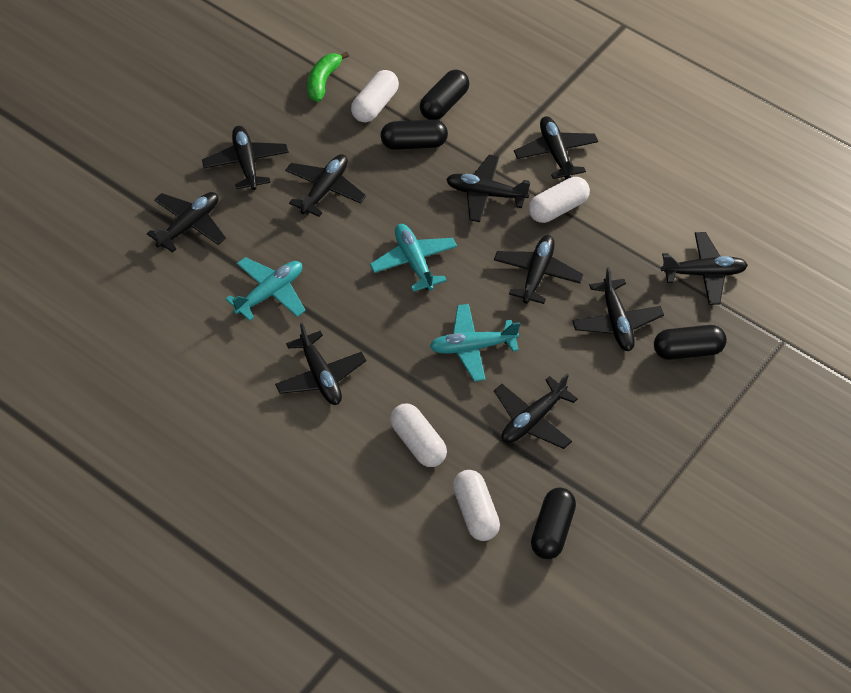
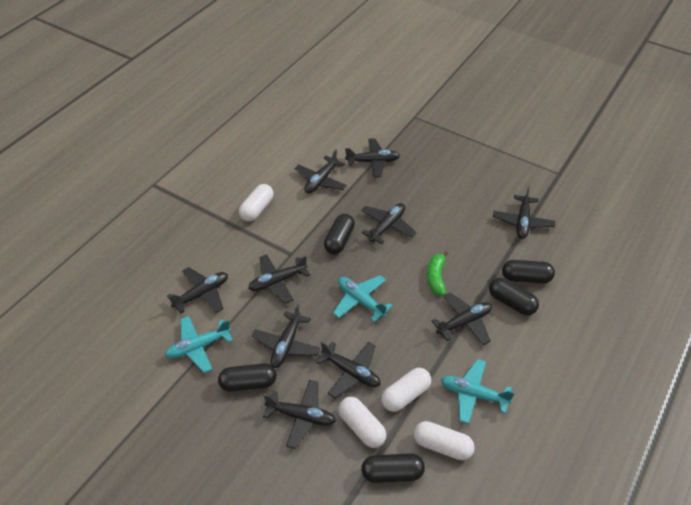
black capsule: 4 -> 5

